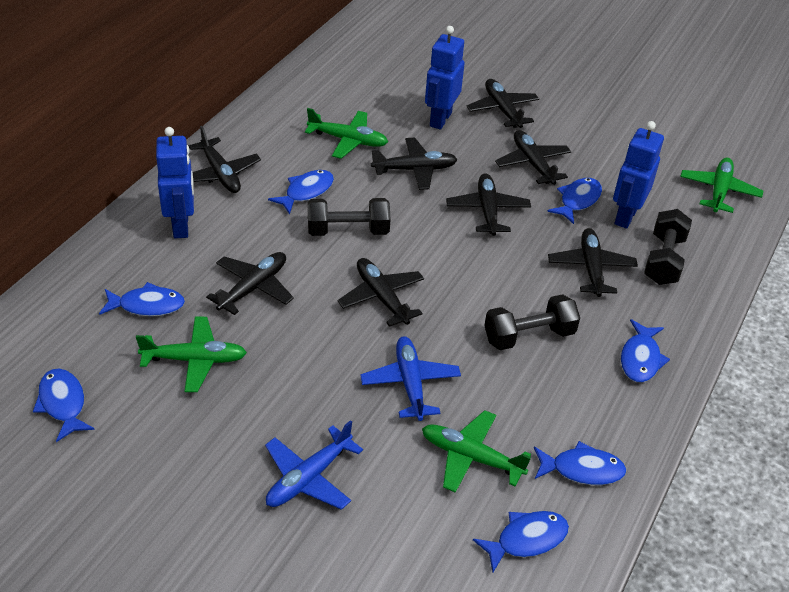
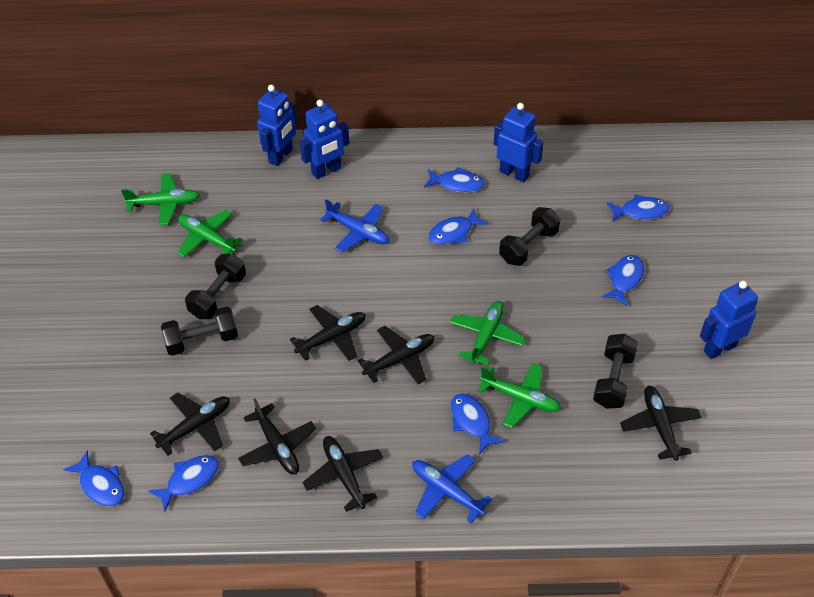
black dumbbell: 3 -> 4
black plane: 8 -> 6
blue robot: 3 -> 4

